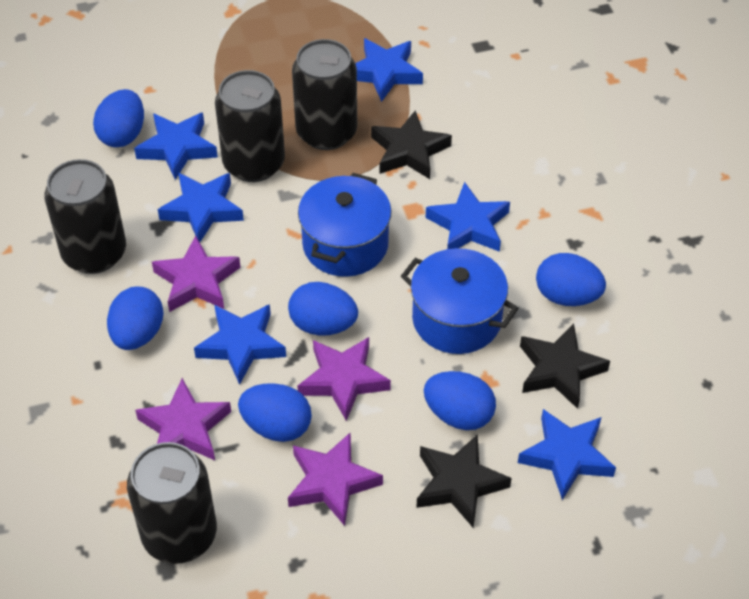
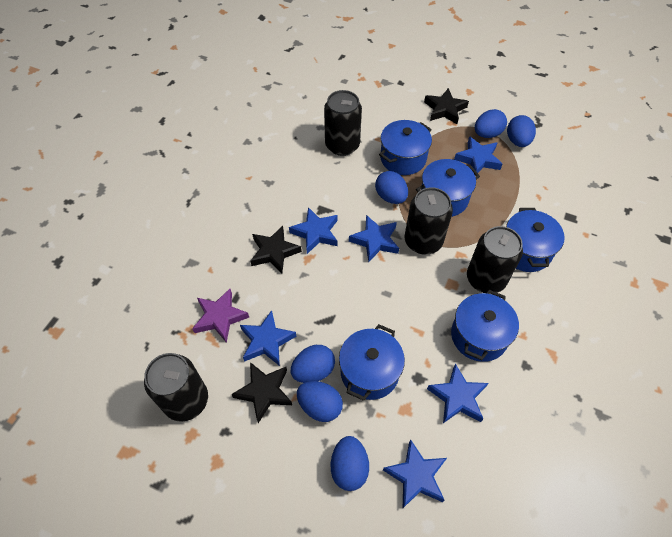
blue pot: 2 -> 5
purple star: 4 -> 1

